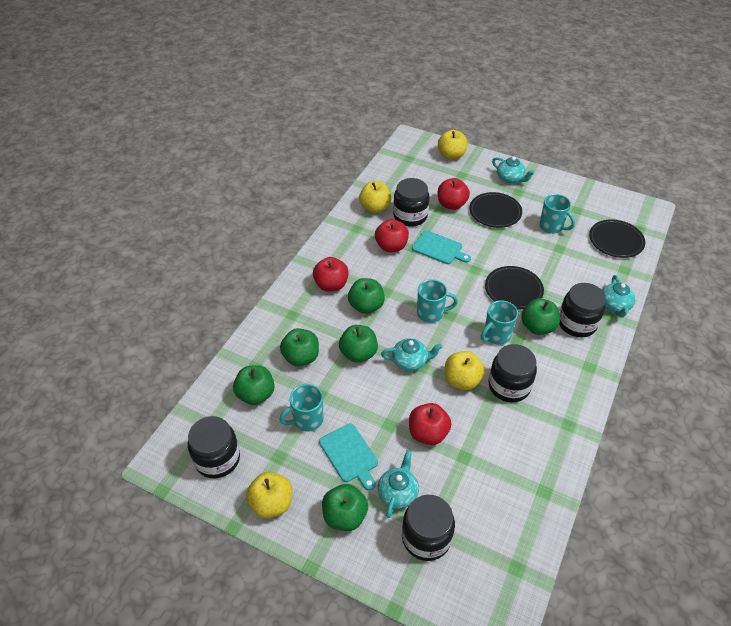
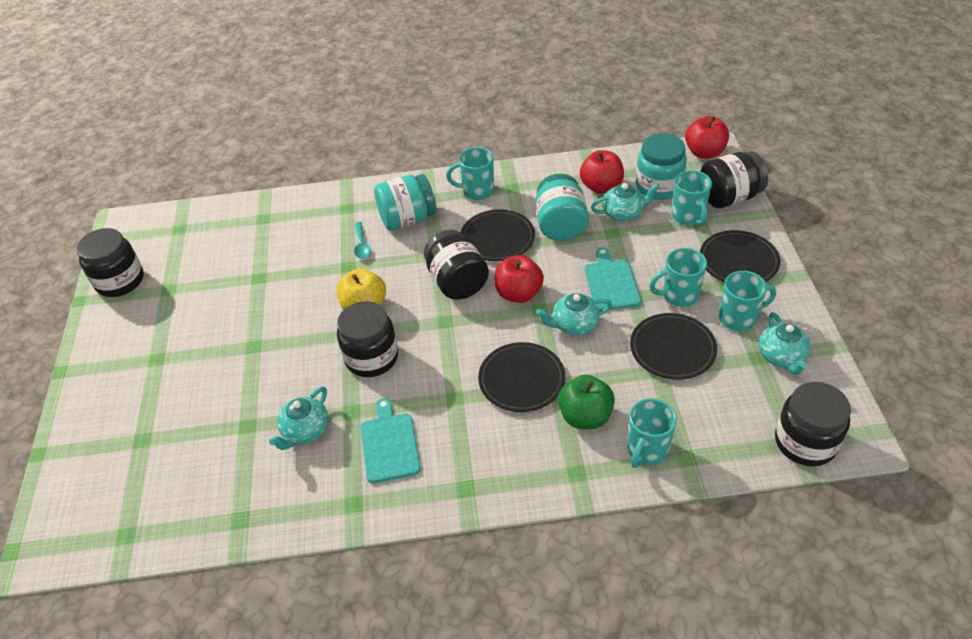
black plate: 3 -> 4
green apple: 6 -> 1
red apple: 4 -> 3
turquoise jar: 0 -> 3
turquoise mug: 4 -> 5
turquoise spoon: 0 -> 1
yellow apple: 4 -> 1

